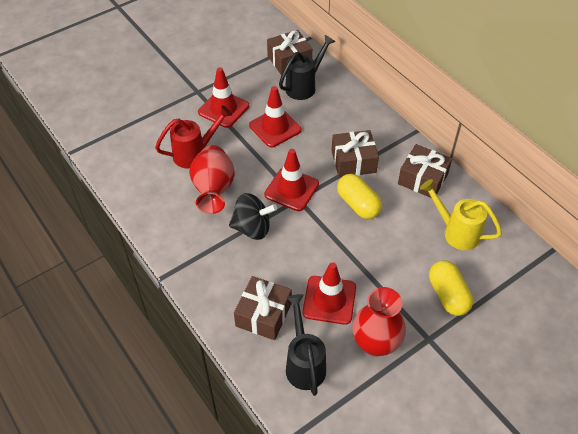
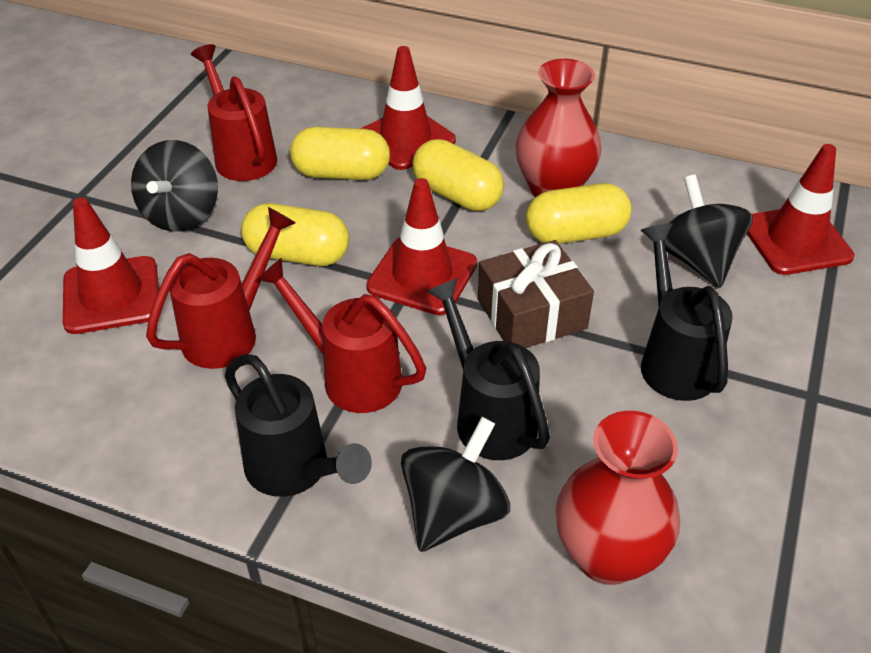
black spinning top: 1 -> 3
black watering can: 2 -> 3
brown gift: 4 -> 1
red watering can: 1 -> 3
yellow capsule: 2 -> 4
yellow watering can: 1 -> 0

